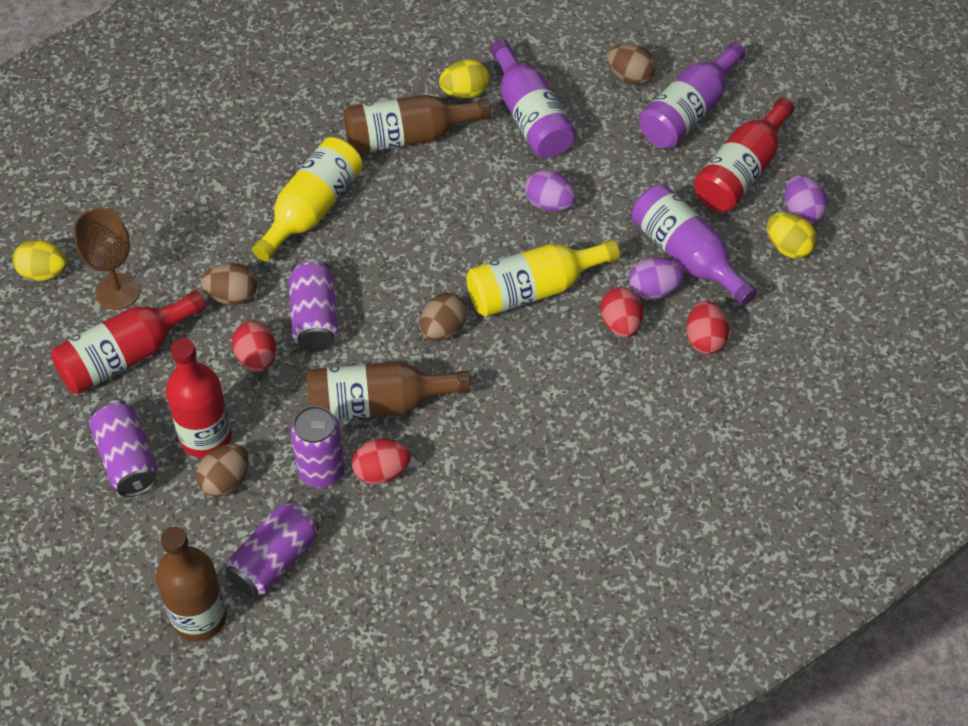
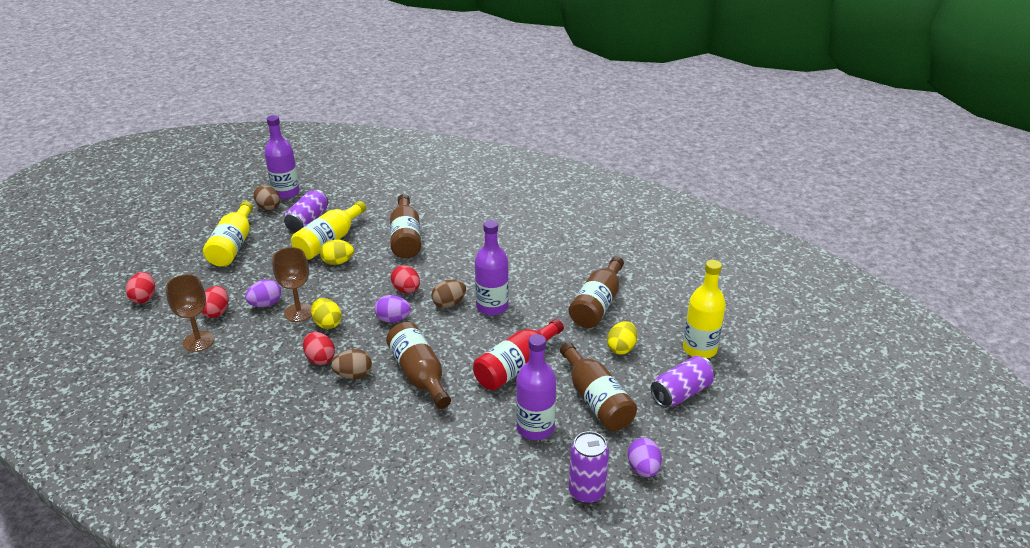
brown bottle: 3 -> 4
brown egg: 4 -> 3
brown goblet: 1 -> 2
purple can: 4 -> 3
red bottle: 3 -> 1
yellow bottle: 2 -> 3

